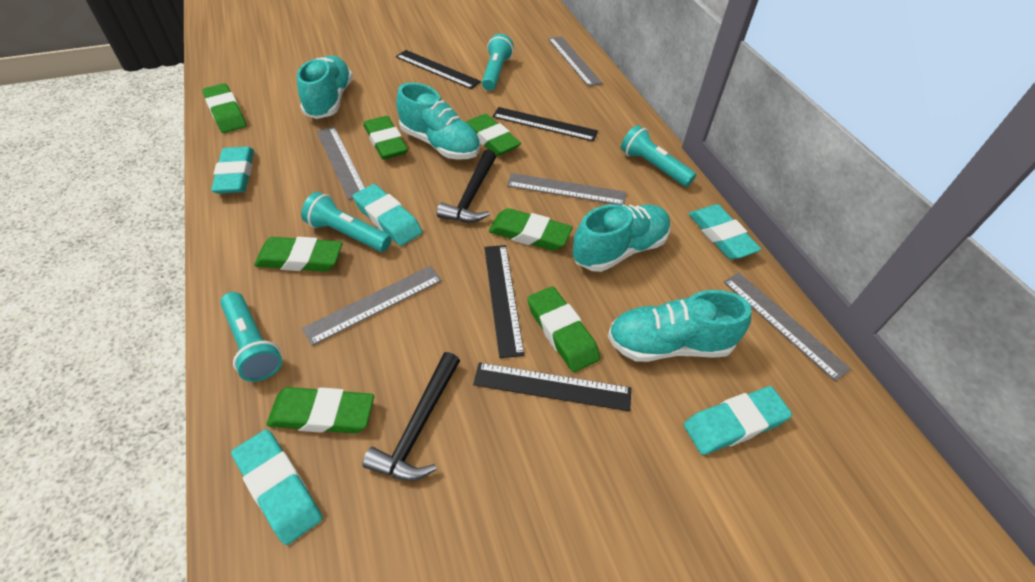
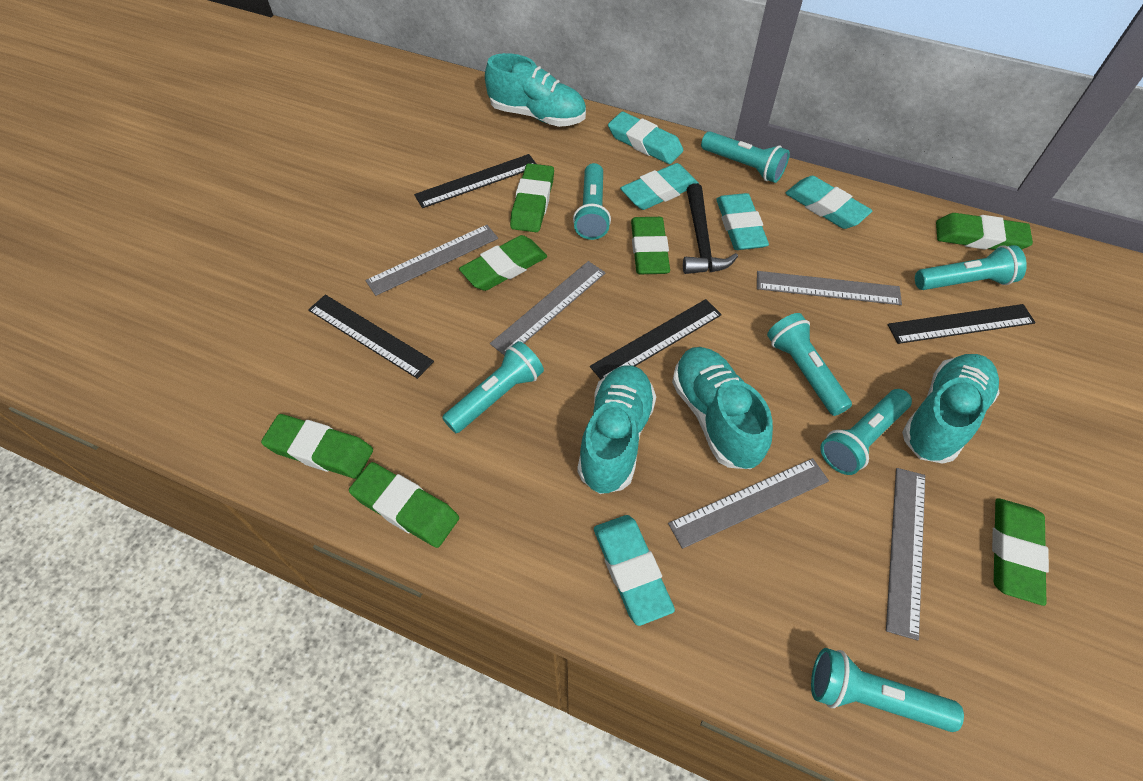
black hammer: 2 -> 1
turquoise flashlight: 4 -> 7

